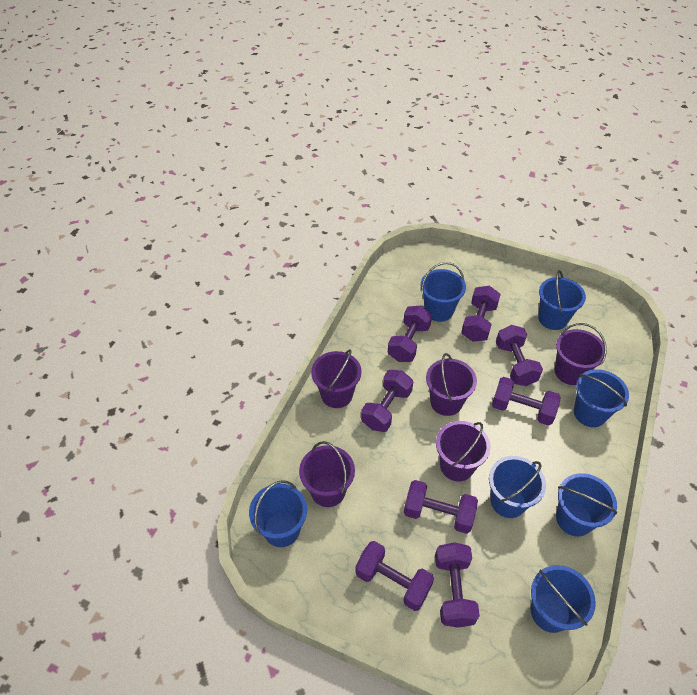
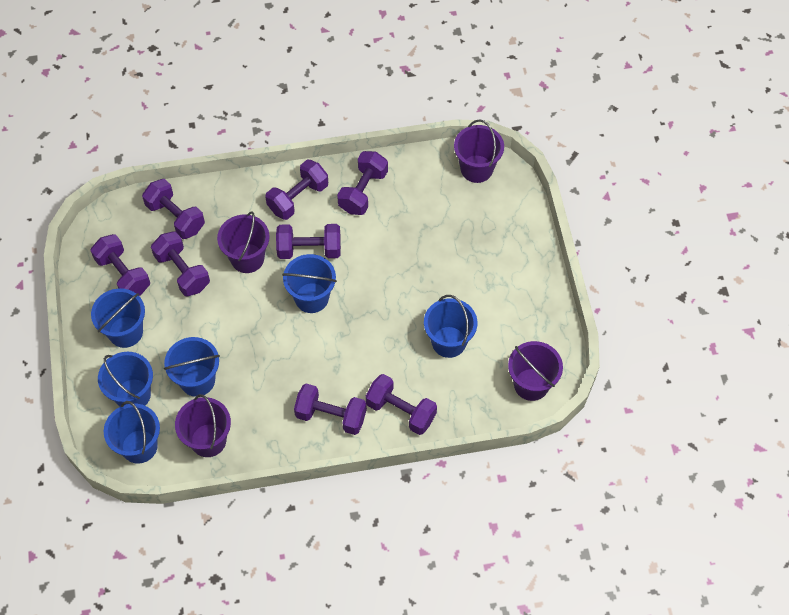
blue bucket: 7 -> 6
purple bucket: 5 -> 4

